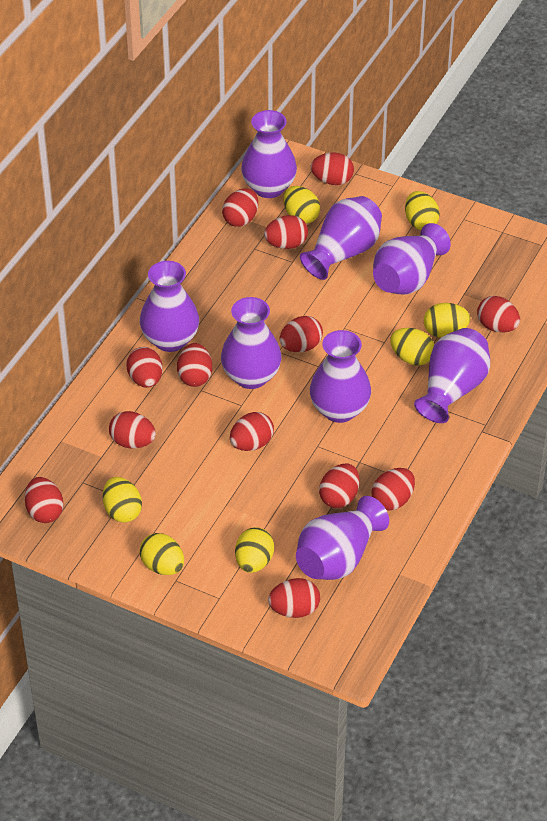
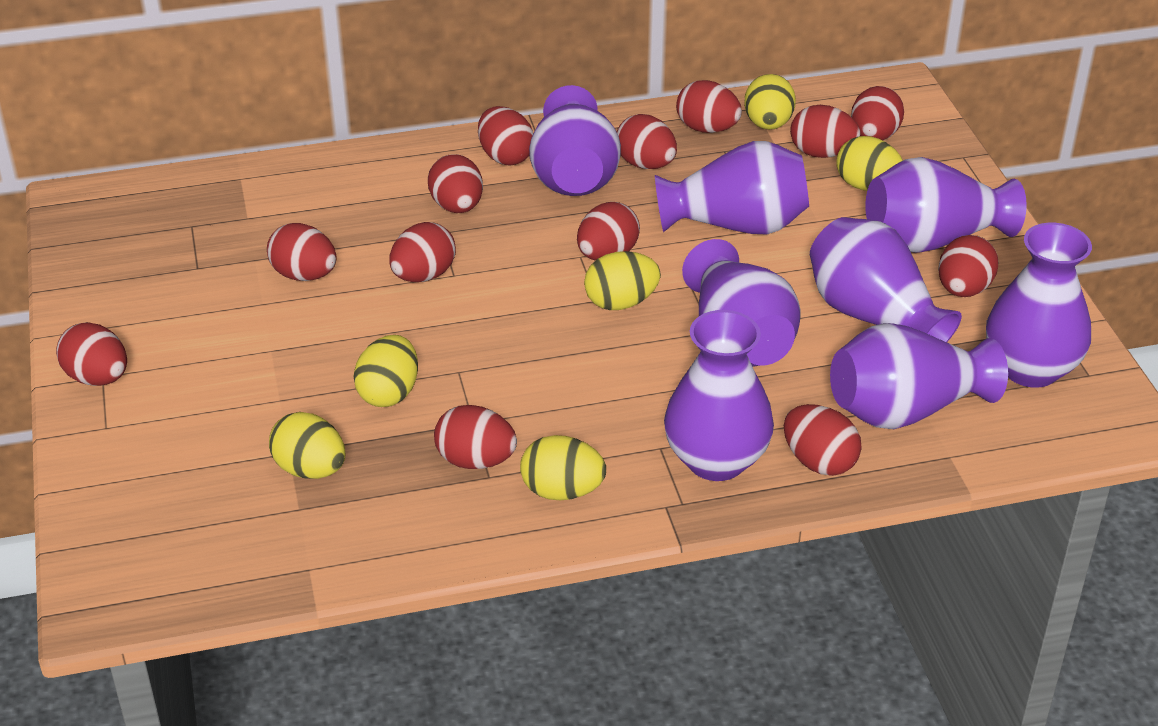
yellow egg: 7 -> 6

